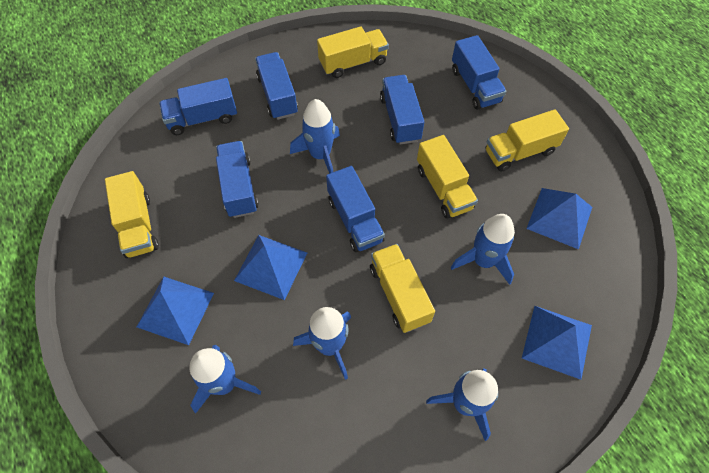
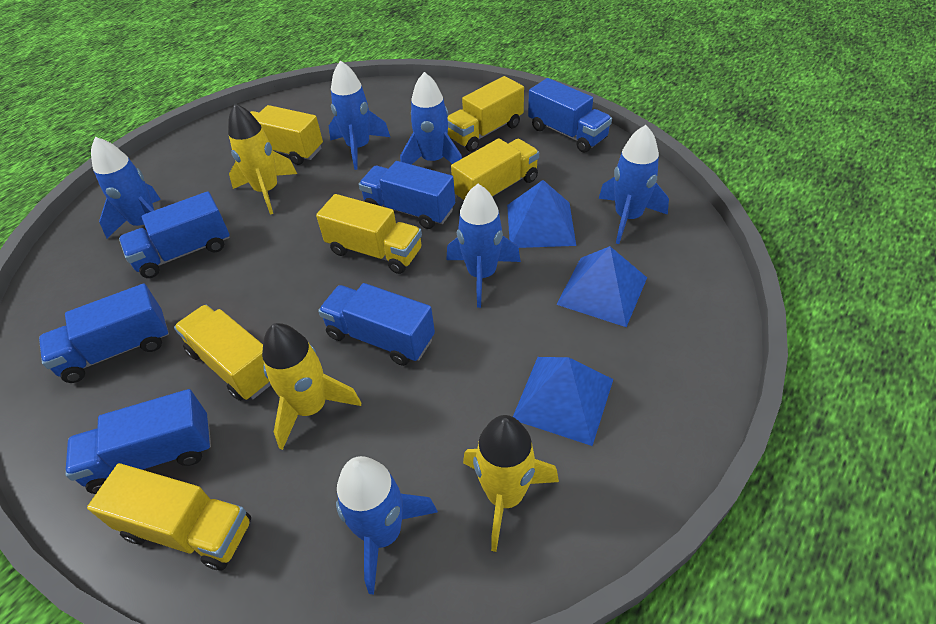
blue pyramid: 4 -> 3
blue rocket: 5 -> 6
yellow rocket: 0 -> 3
yellow truck: 5 -> 6

